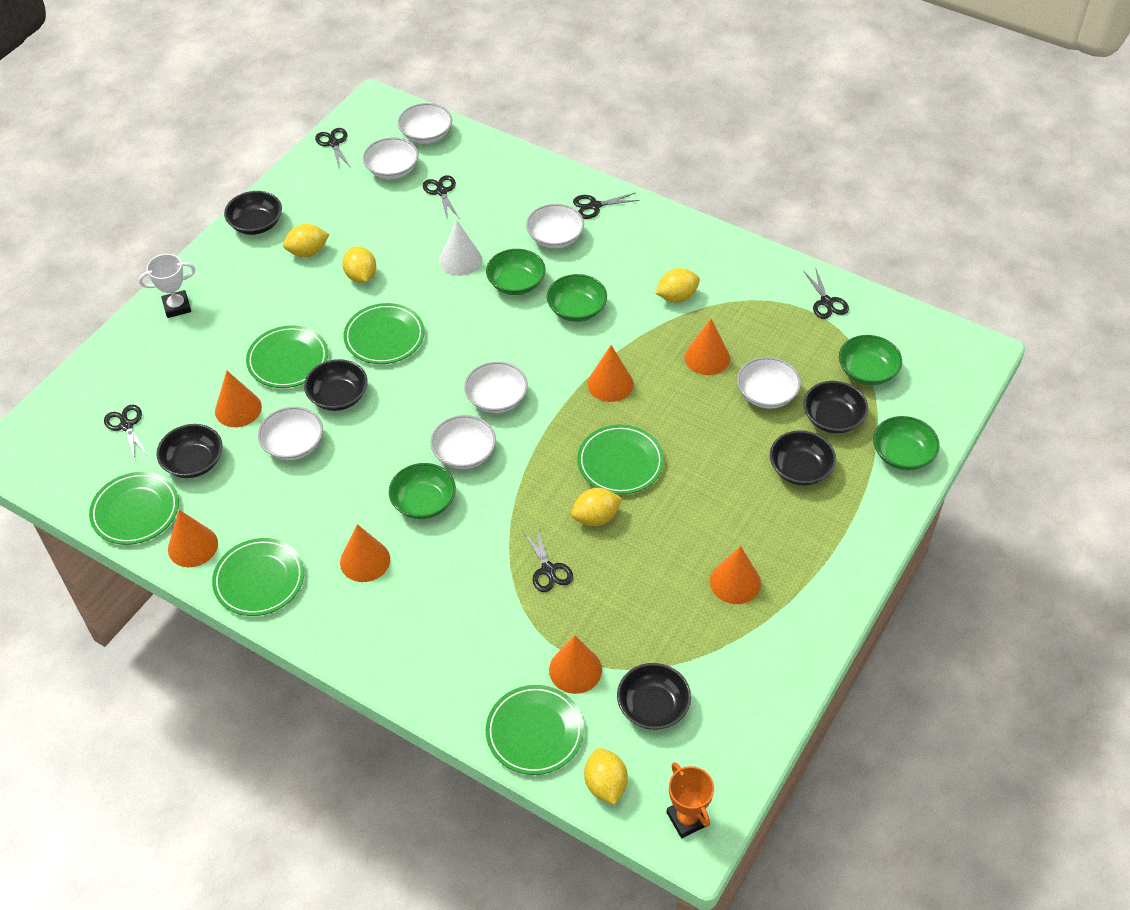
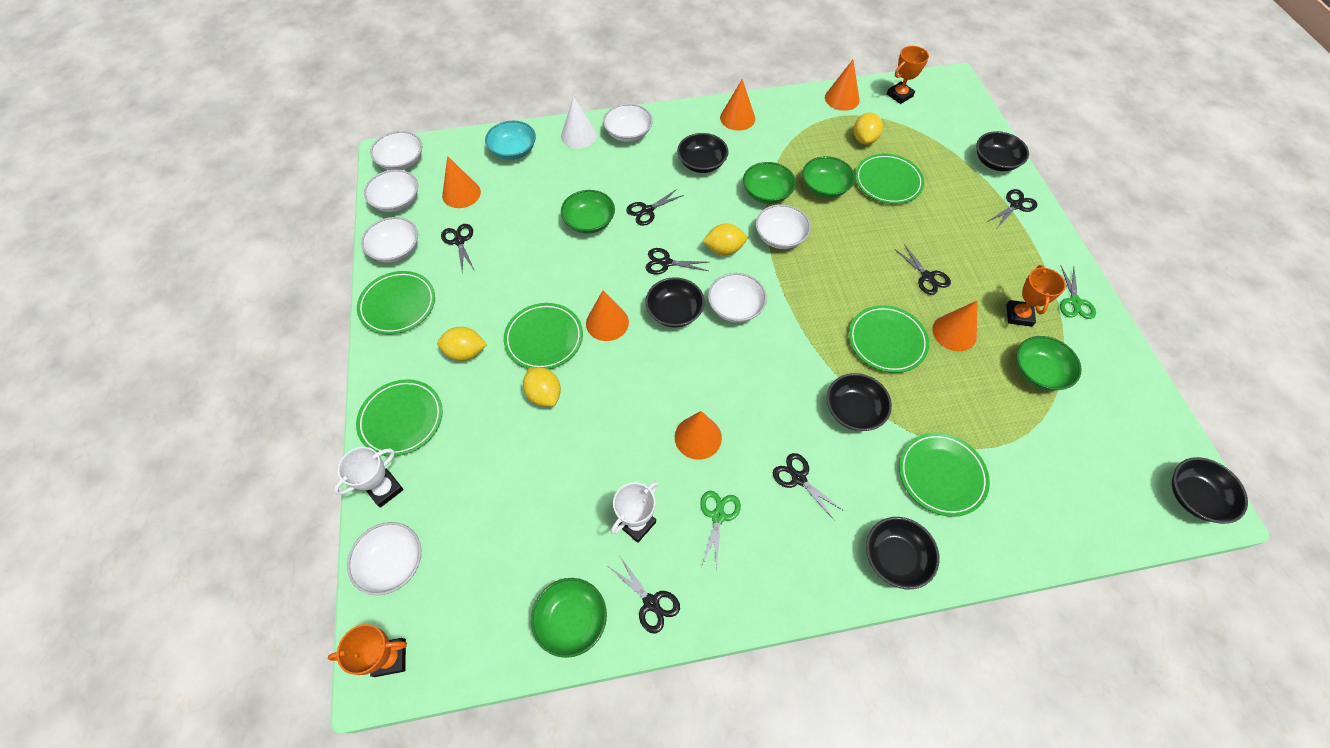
black scissors: 6 -> 7
green scissors: 0 -> 2
orange cone: 7 -> 6
orange trophy: 1 -> 3
turquoise bowl: 0 -> 1
white trophy: 1 -> 2
yellow lemon: 5 -> 4

